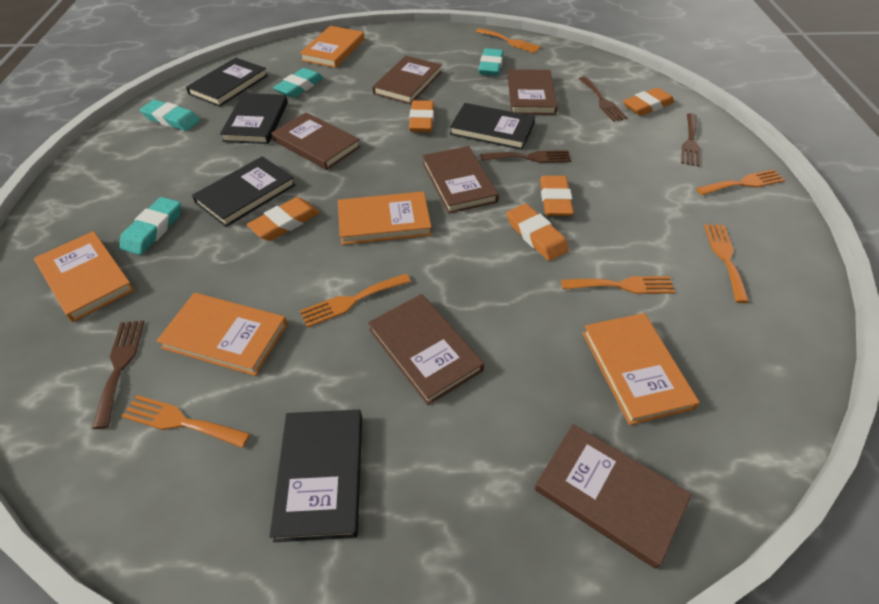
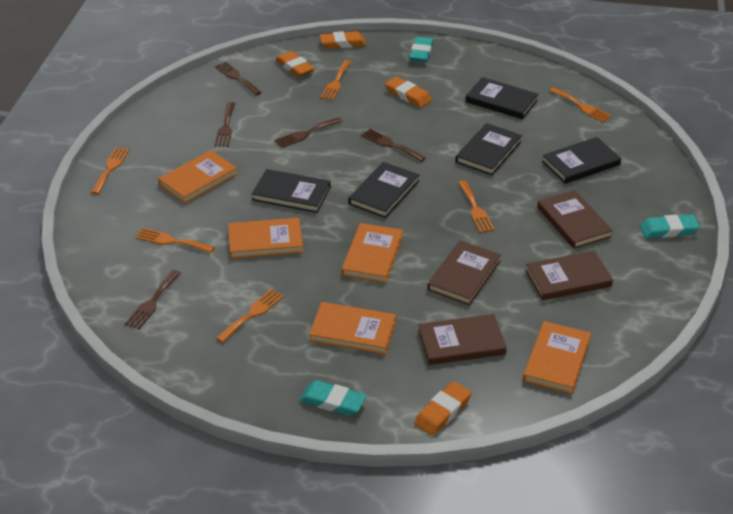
brown book: 6 -> 4
brown fork: 4 -> 5
orange eraser: 5 -> 4
turquoise eraser: 4 -> 3

